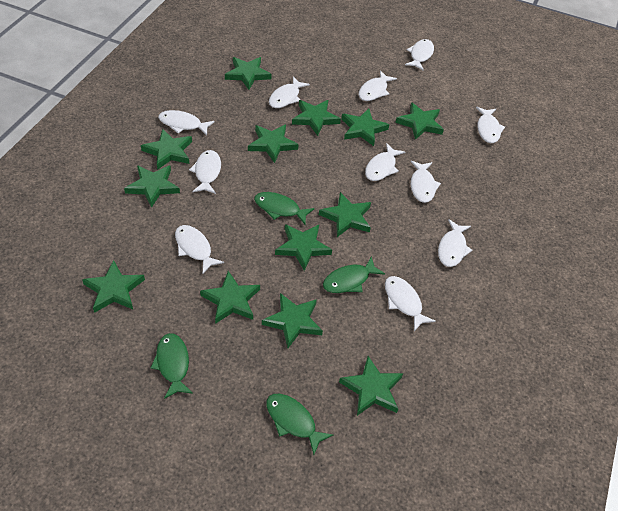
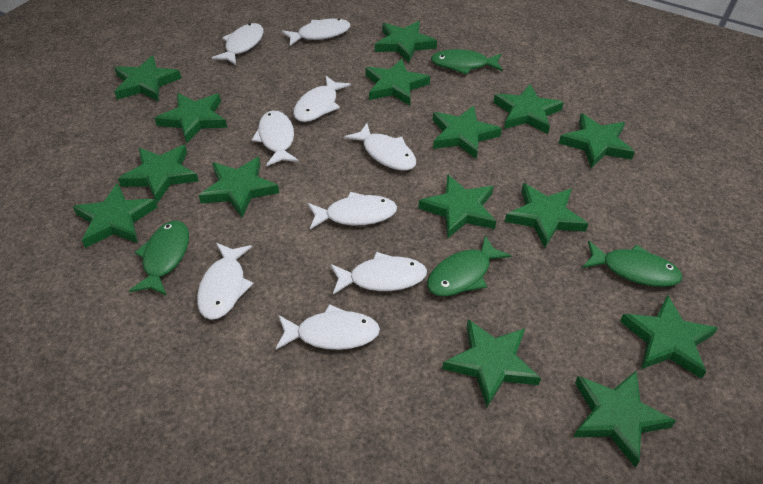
green star: 13 -> 15
white fish: 11 -> 9

